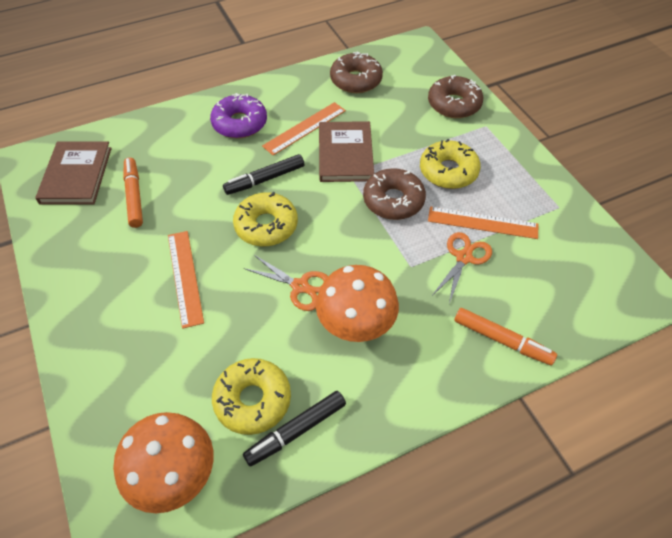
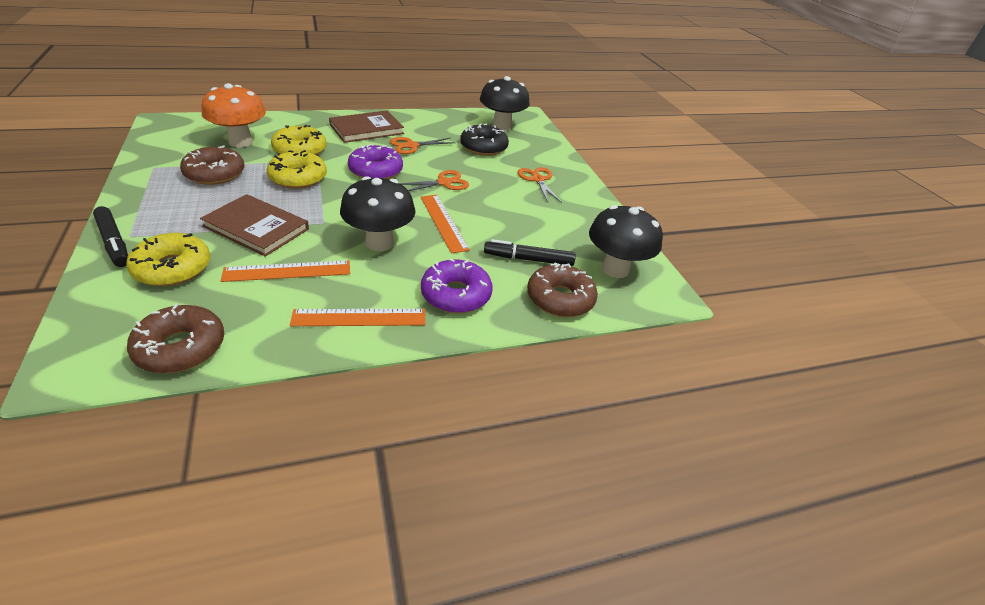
black donut: 0 -> 1
black mushroom: 0 -> 3
orange marker: 2 -> 0
orange mushroom: 2 -> 1
orange scissors: 2 -> 3
purple donut: 1 -> 2

